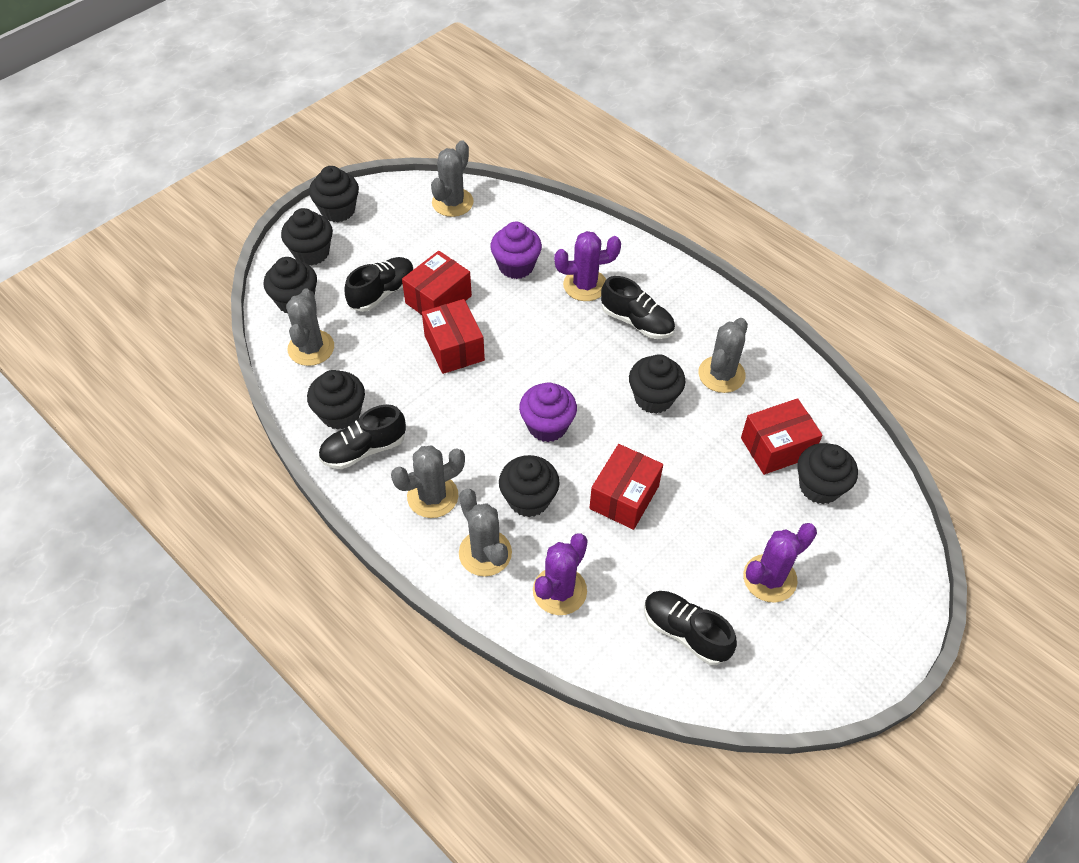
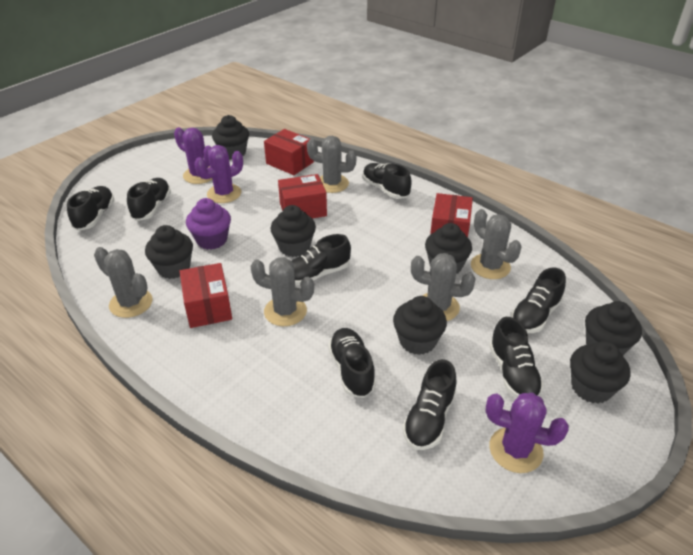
black shoe: 4 -> 8
purple cupcake: 2 -> 1

